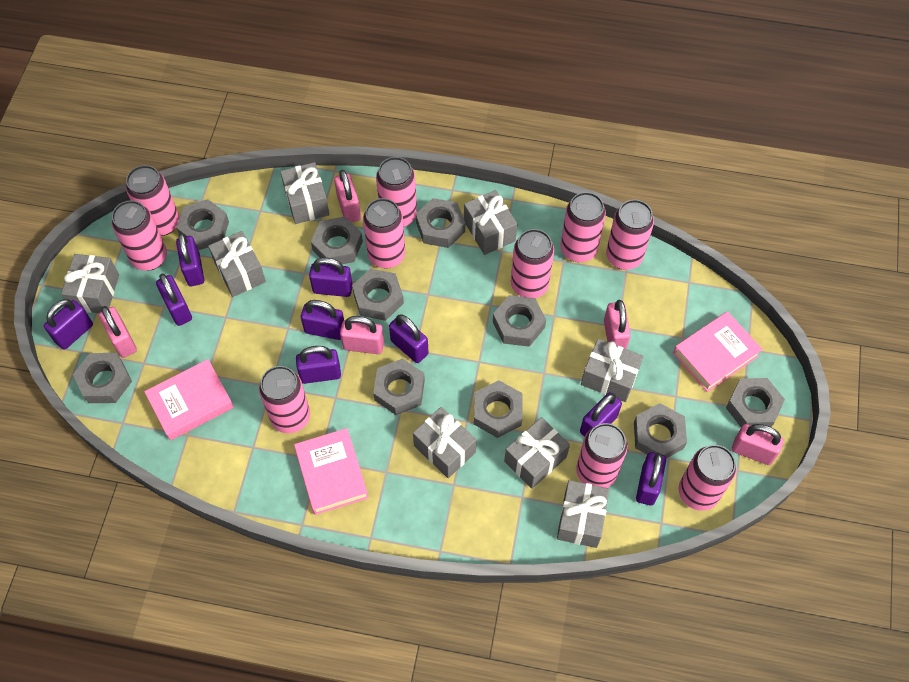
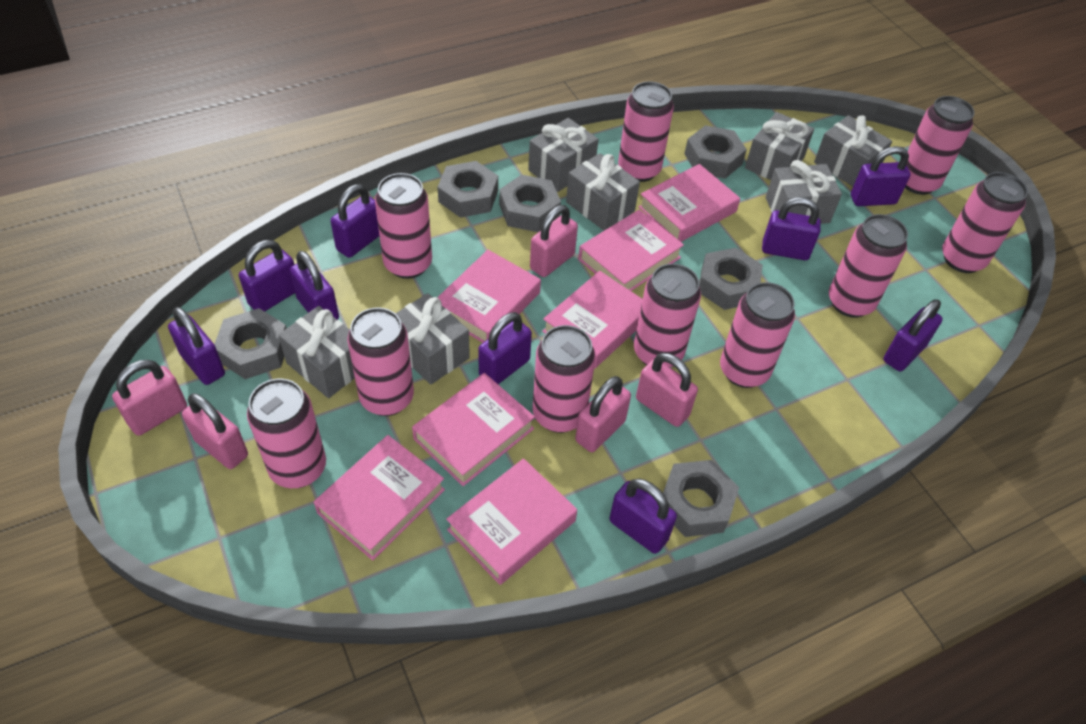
grey gift: 8 -> 7
grey nut: 10 -> 6
pink book: 3 -> 7

